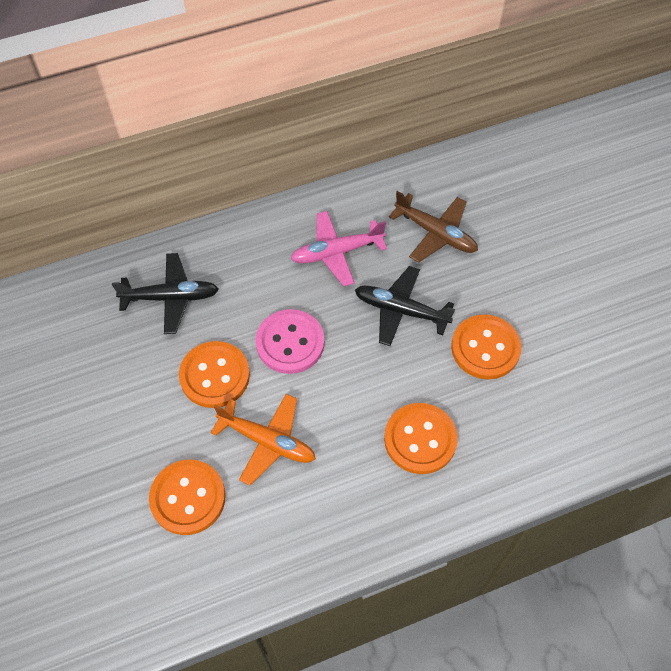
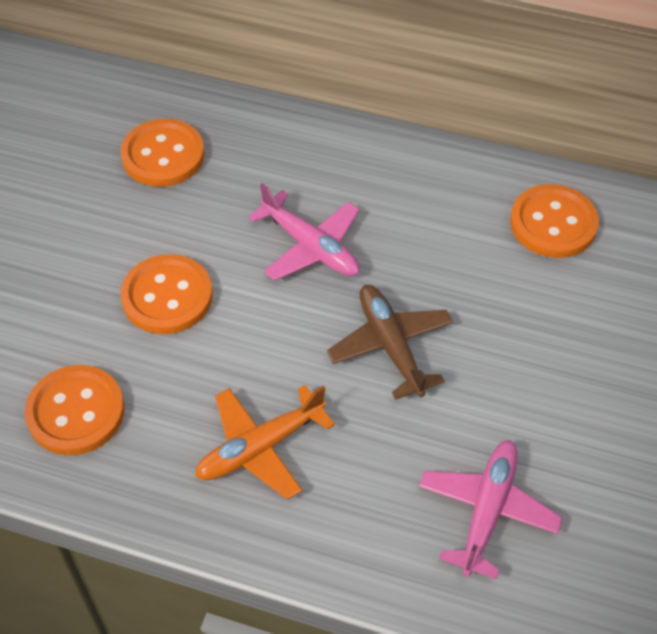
black plane: 2 -> 0
pink button: 1 -> 0
pink plane: 1 -> 2

